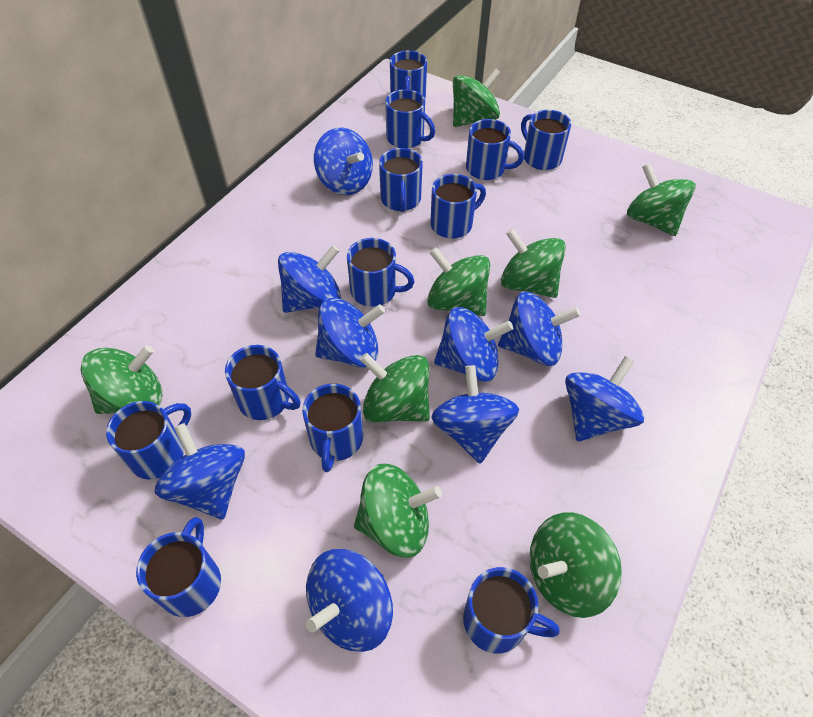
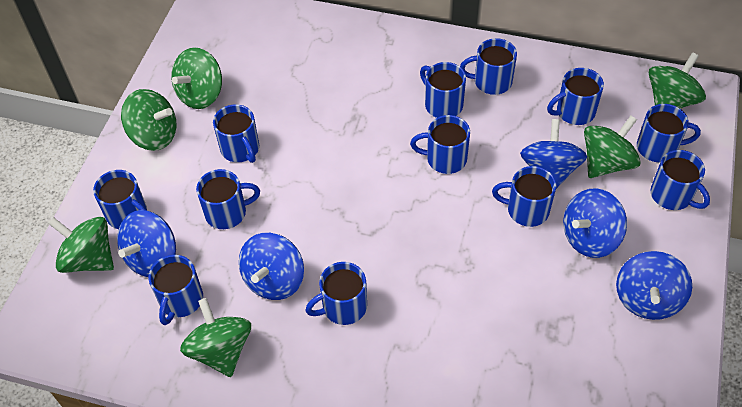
blue spinning top: 9 -> 5
green spinning top: 8 -> 6

